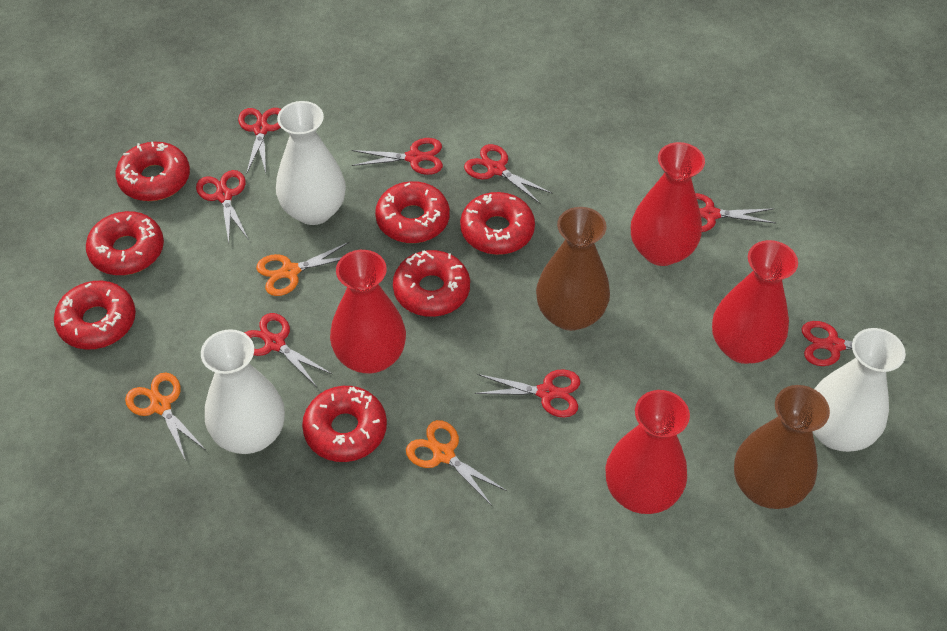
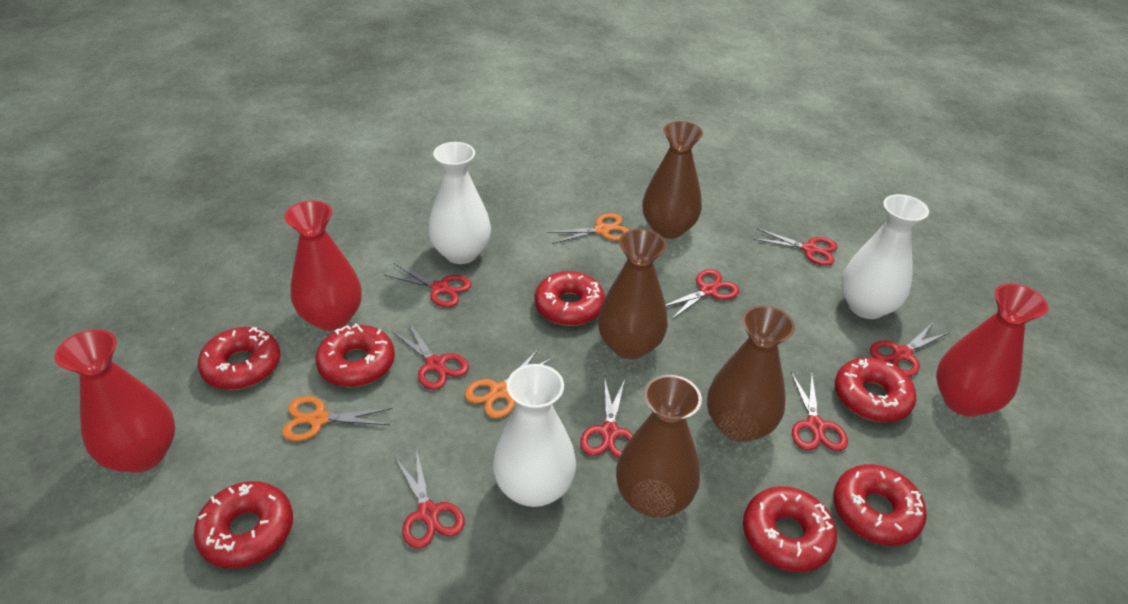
brown vase: 2 -> 4
red vase: 4 -> 3

